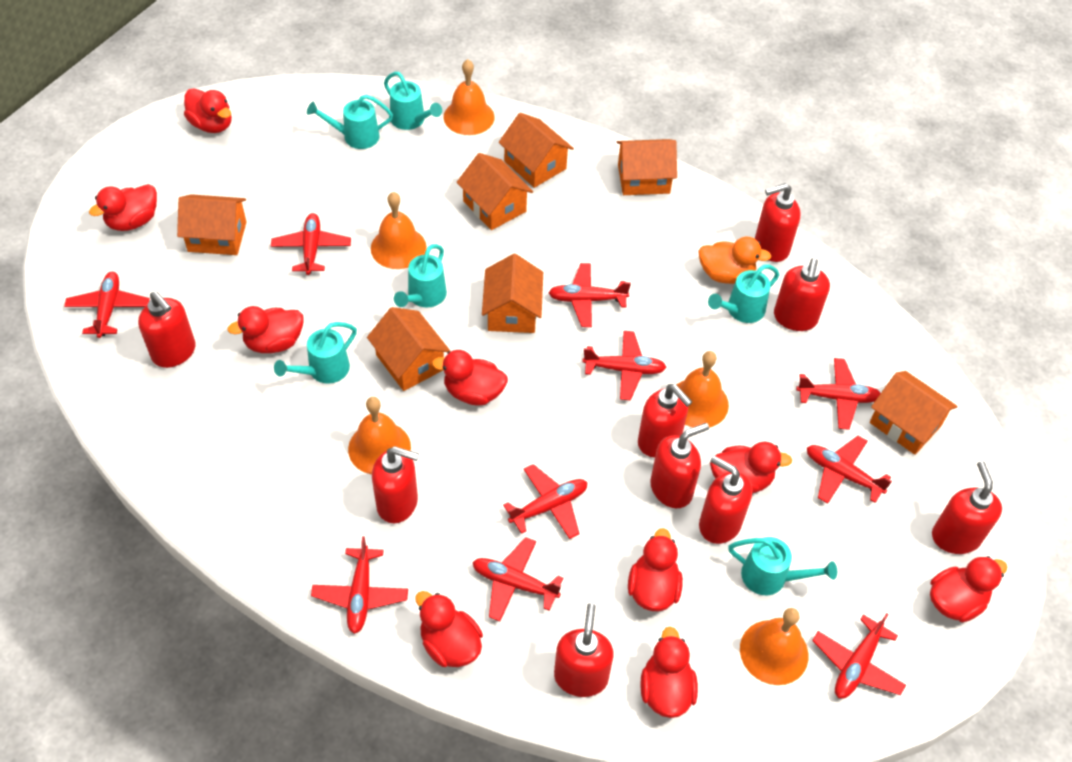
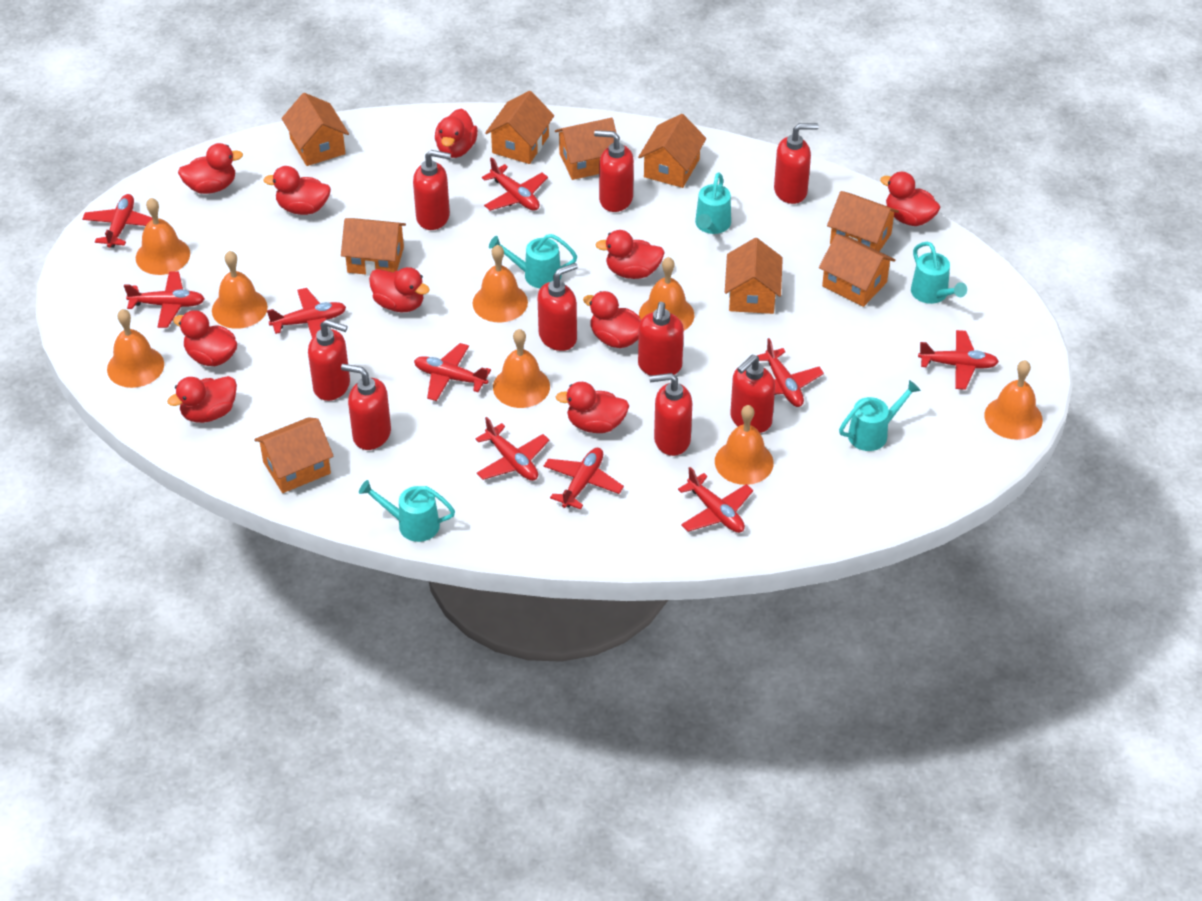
orange bell: 5 -> 8
orange duck: 1 -> 0
orange house: 7 -> 9
red duck: 9 -> 10
turquoise watering can: 6 -> 5

